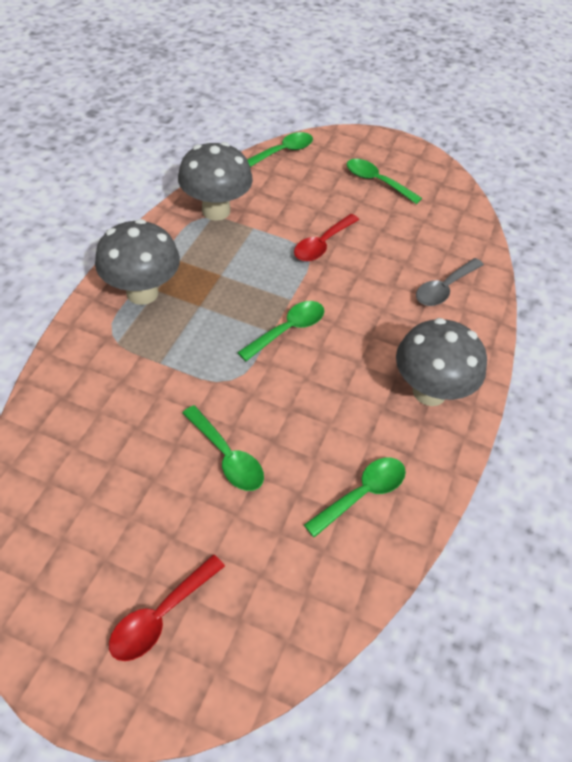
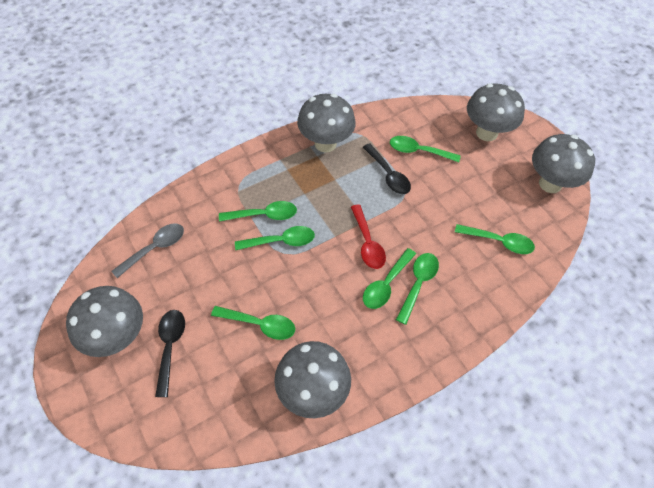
black spoon: 0 -> 2
green spoon: 5 -> 7
grey mushroom: 3 -> 5
red spoon: 2 -> 1

